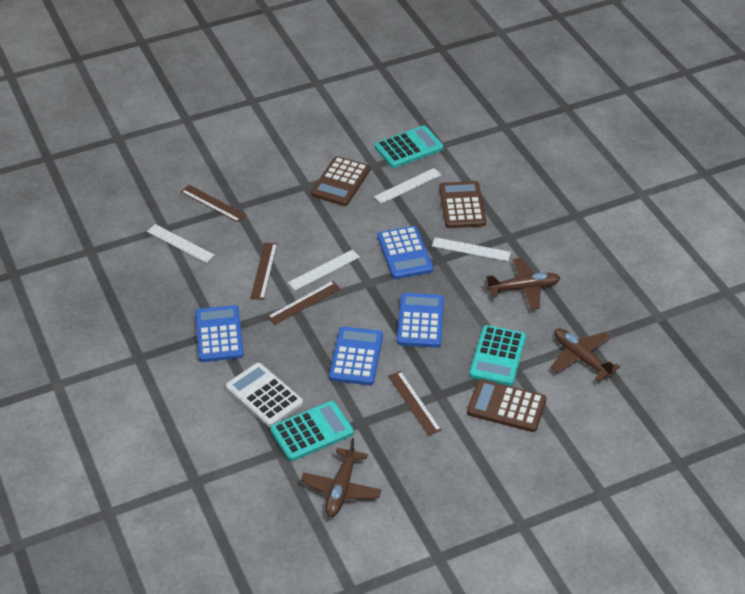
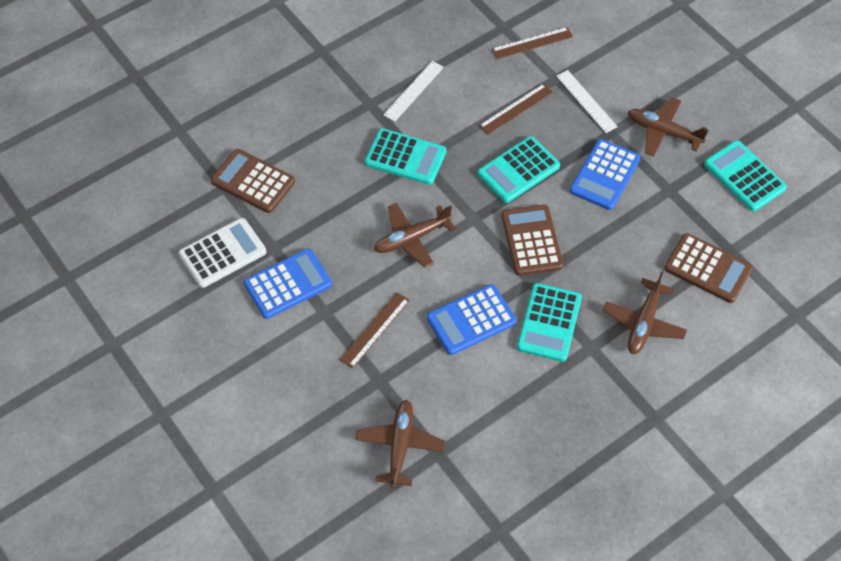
blue calculator: 4 -> 3
brown plane: 3 -> 4
brown ruler: 4 -> 3
turquoise calculator: 3 -> 4
white ruler: 4 -> 2

